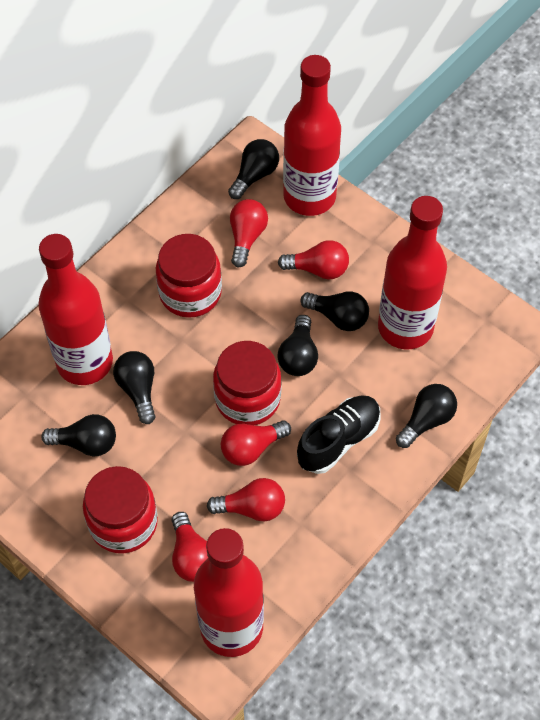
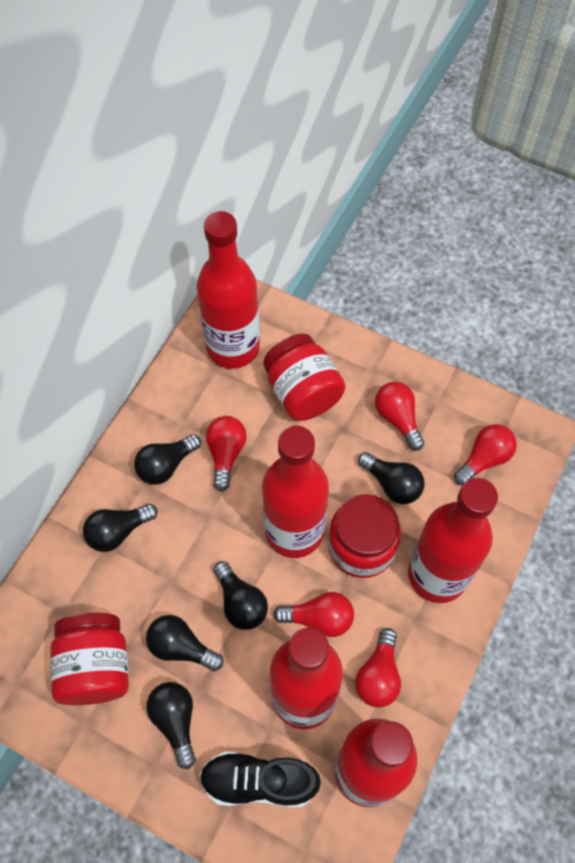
red bottle: 4 -> 5

